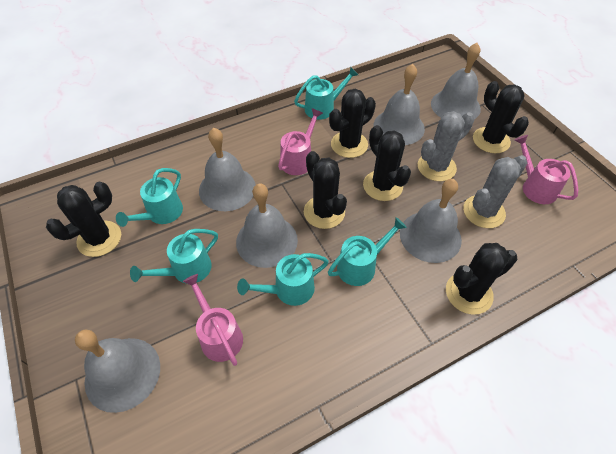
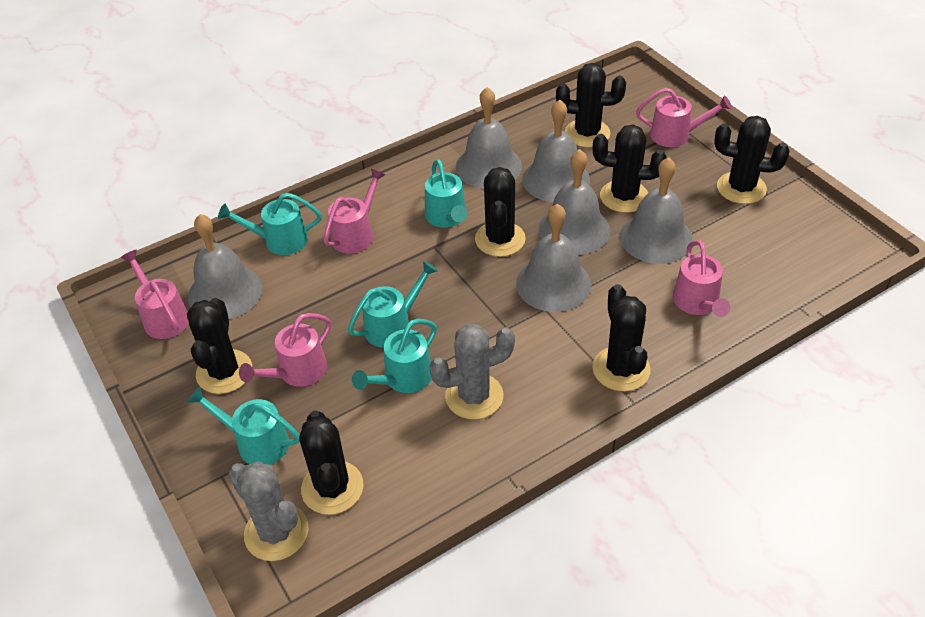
black cactus: 6 -> 7
pink watering can: 3 -> 5

